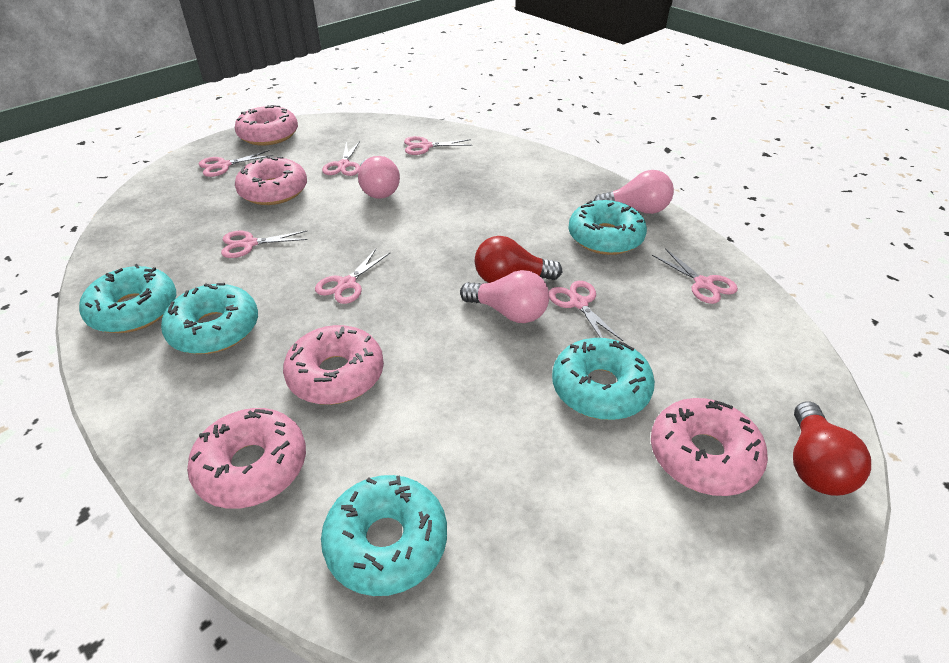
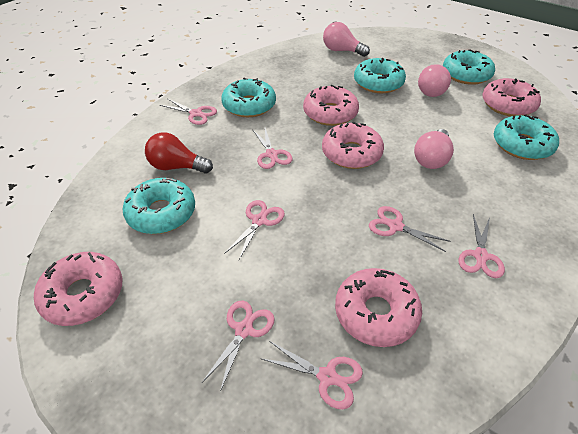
red light bulb: 2 -> 1

